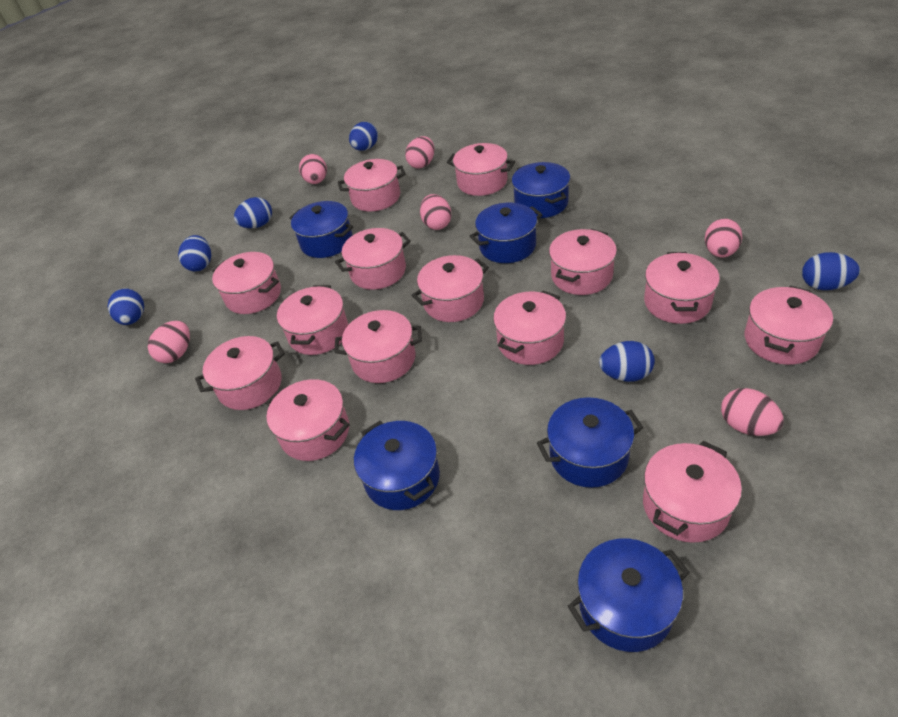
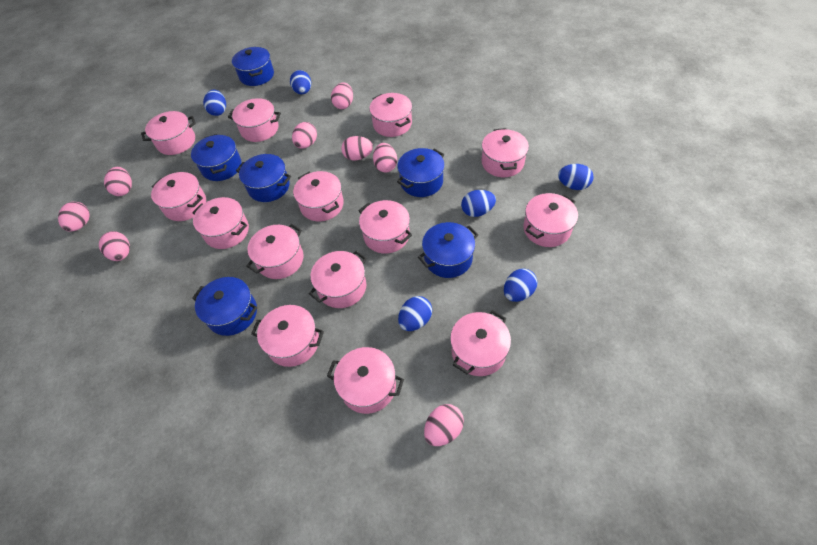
pink egg: 6 -> 8

